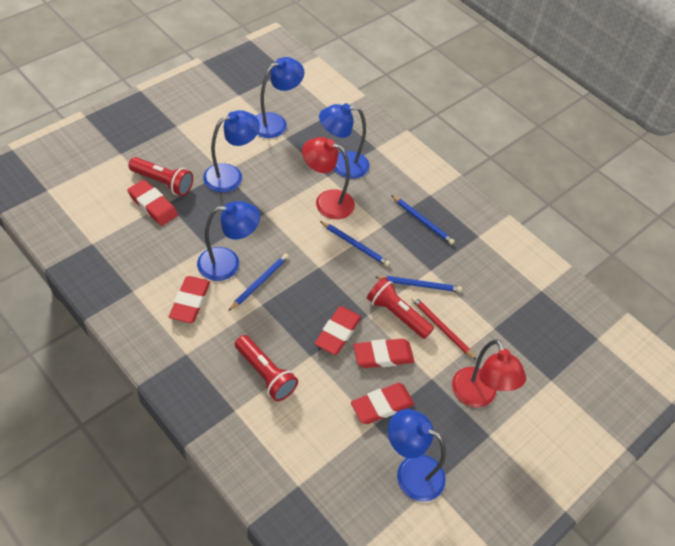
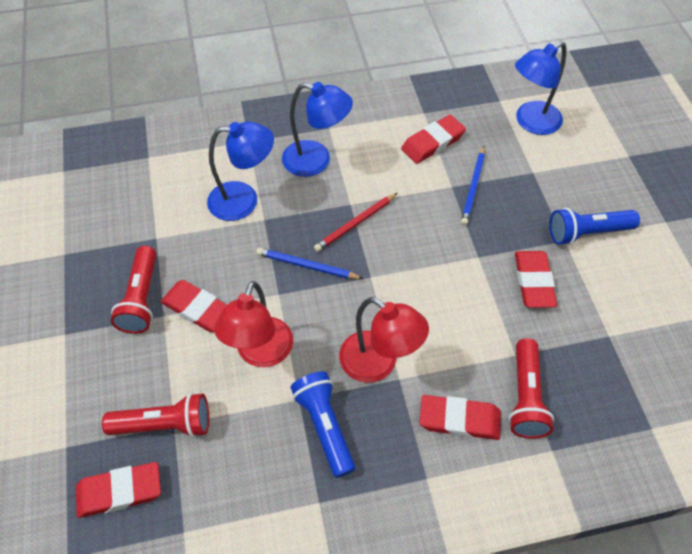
blue flashlight: 0 -> 2
blue lamp: 5 -> 3
blue pencil: 4 -> 2

